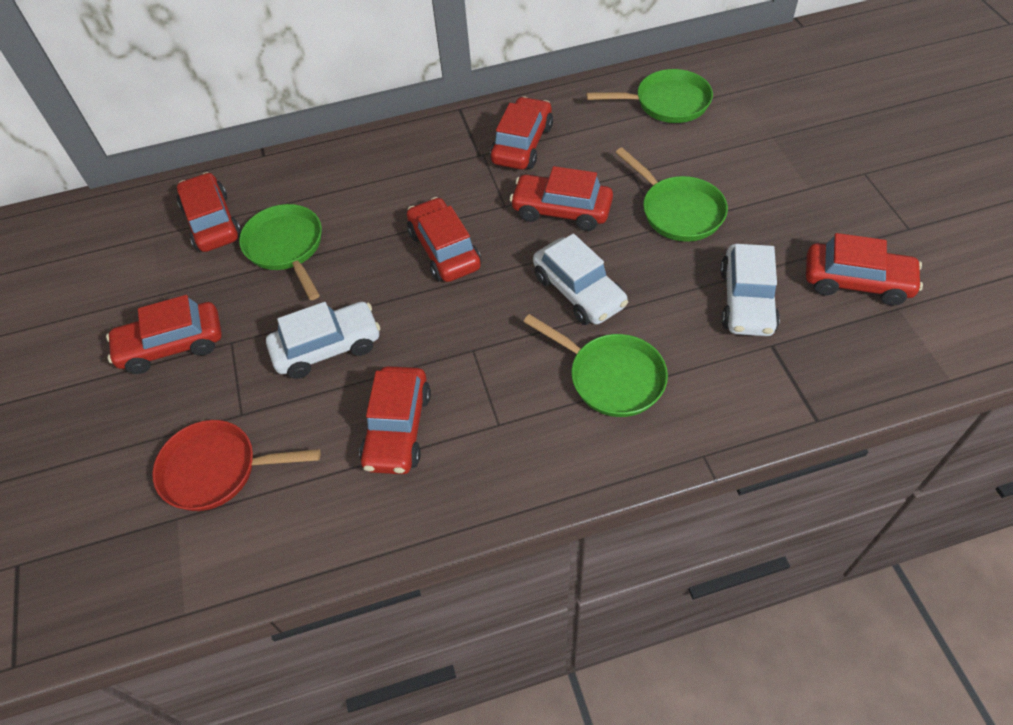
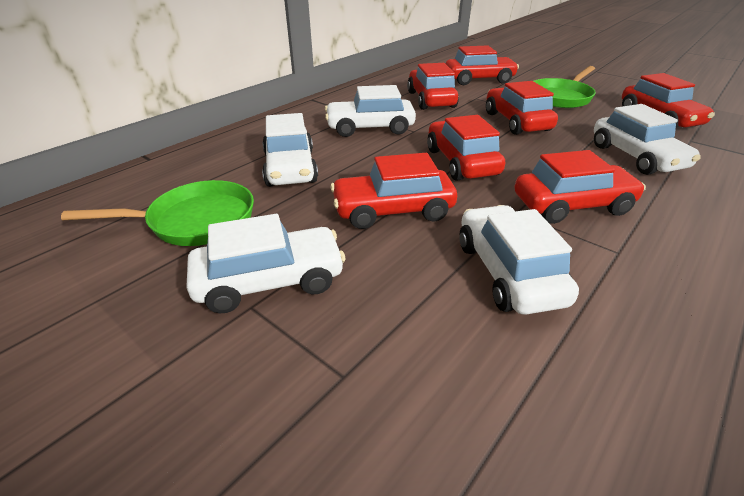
green pan: 4 -> 2
red pan: 1 -> 0
white car: 3 -> 5

